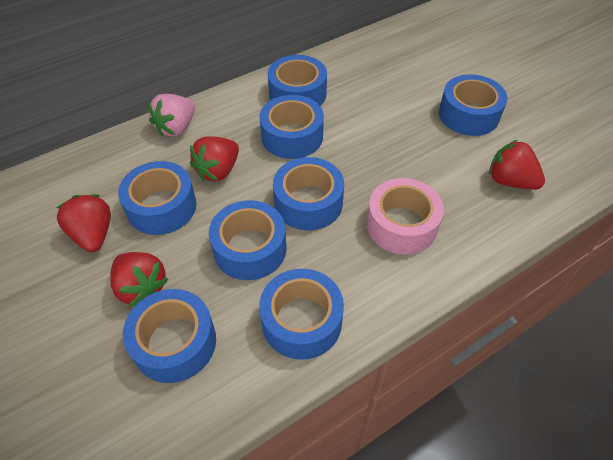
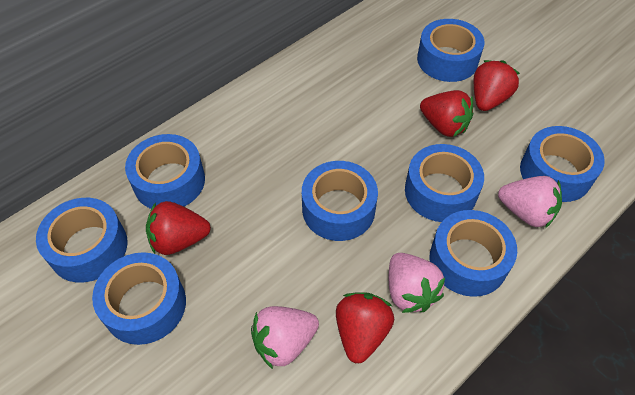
pink strawberry: 1 -> 3
pink tape: 1 -> 0

